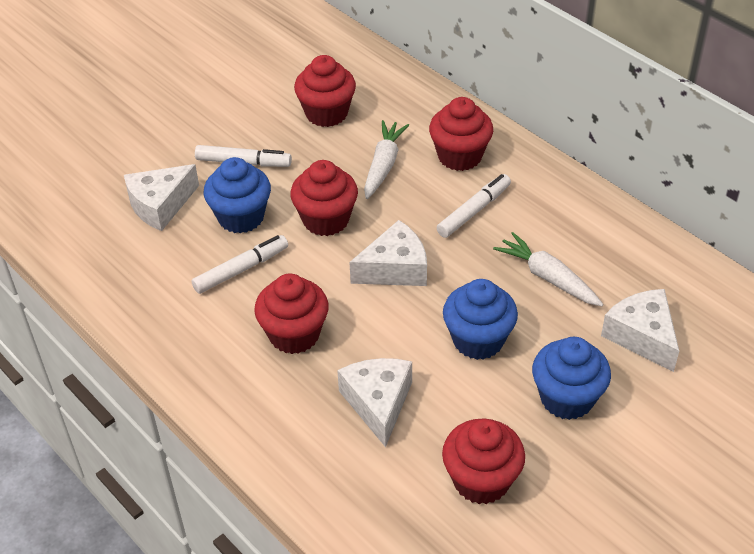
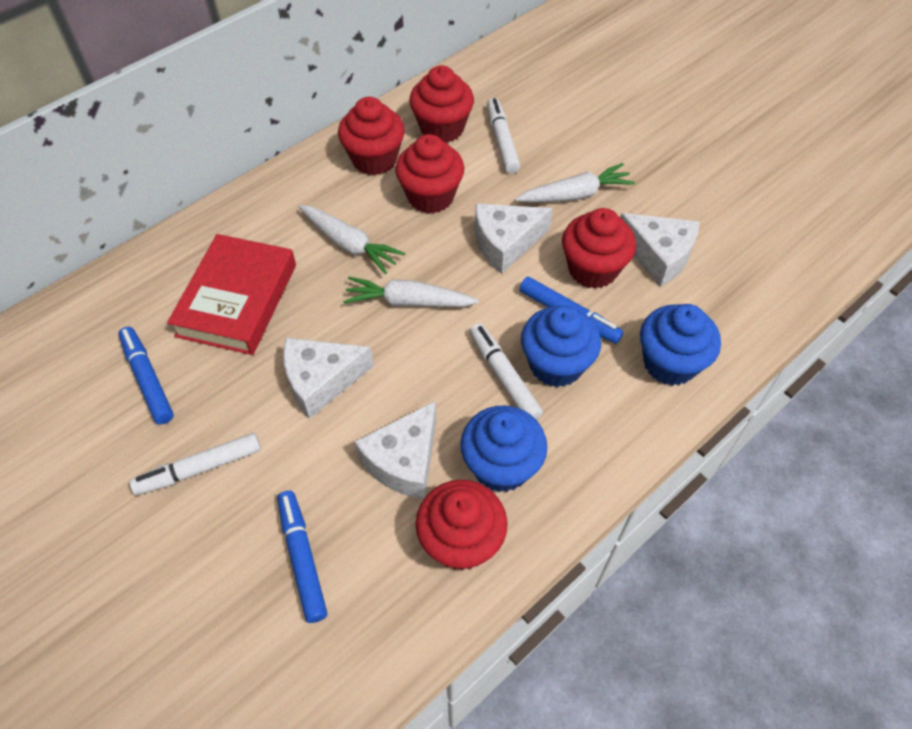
blue marker: 0 -> 3
red book: 0 -> 1
white carrot: 2 -> 3

